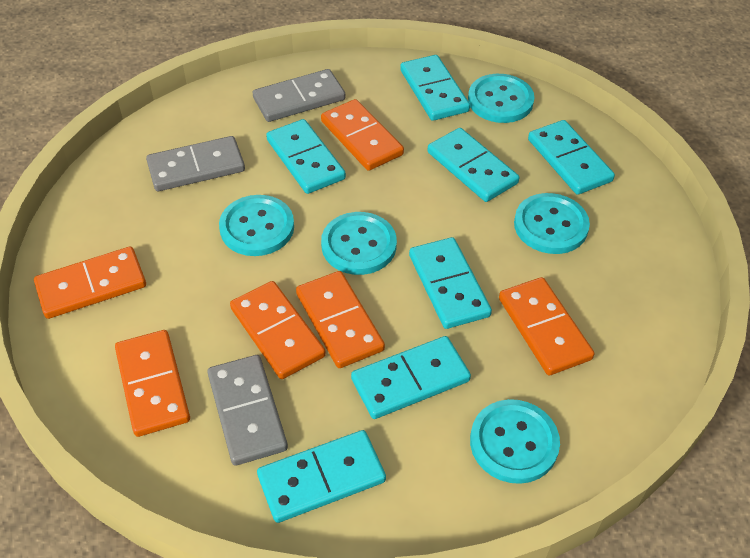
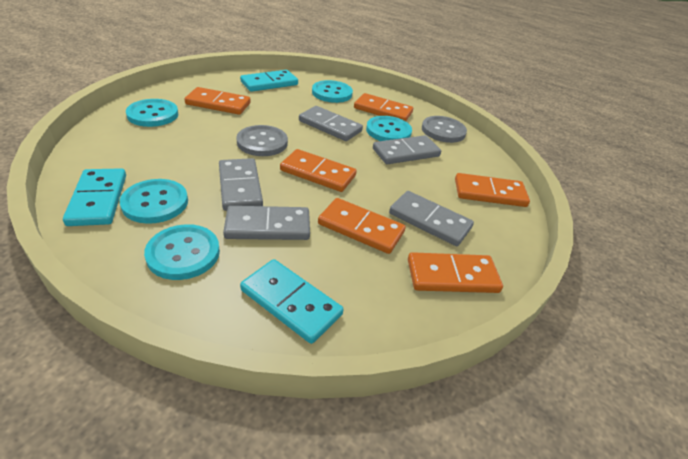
grey button: 0 -> 2
grey domino: 3 -> 5
turquoise domino: 7 -> 3

